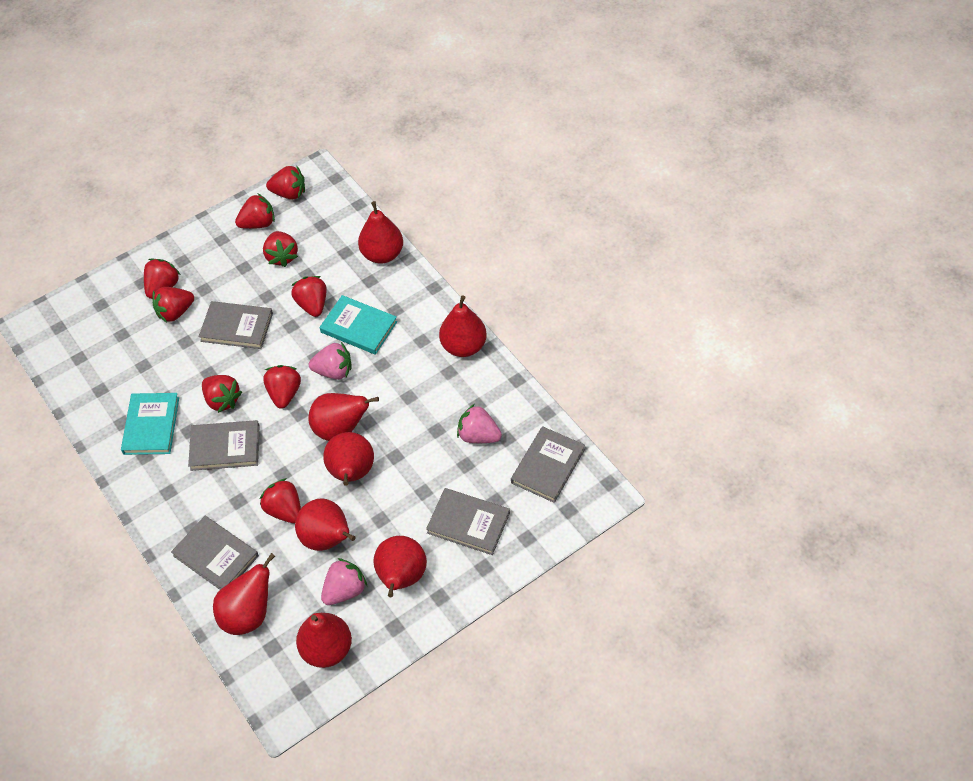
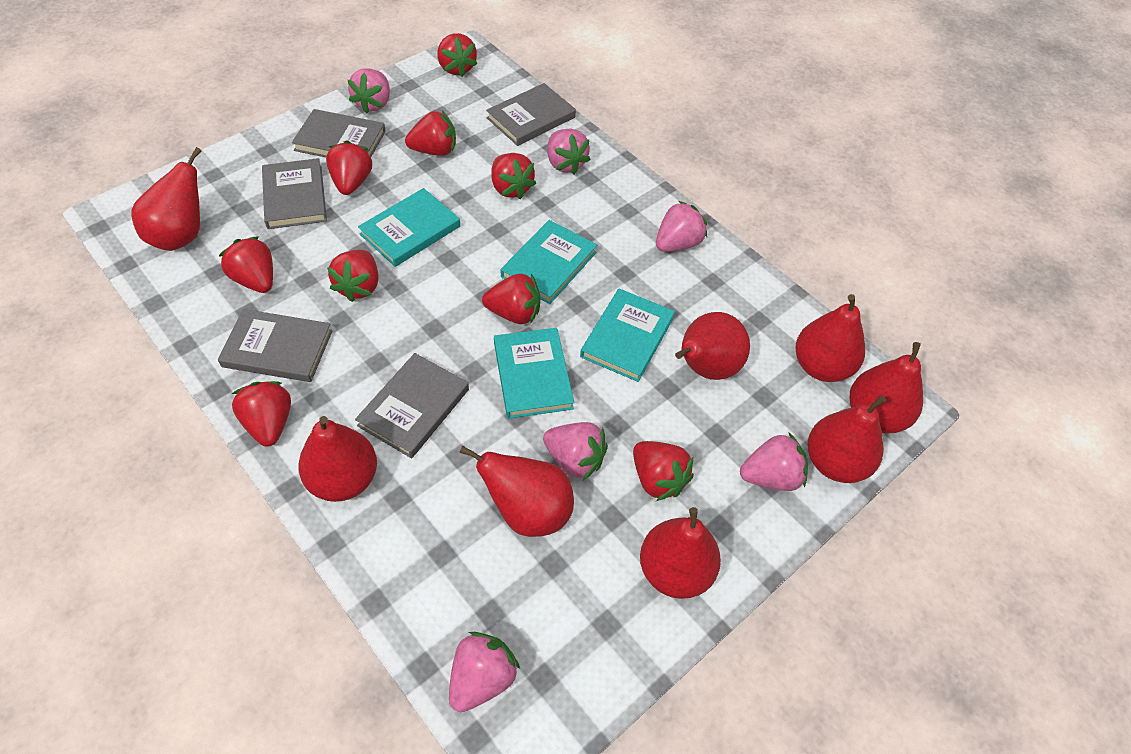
pink strawberry: 3 -> 6
turquoise book: 2 -> 4

